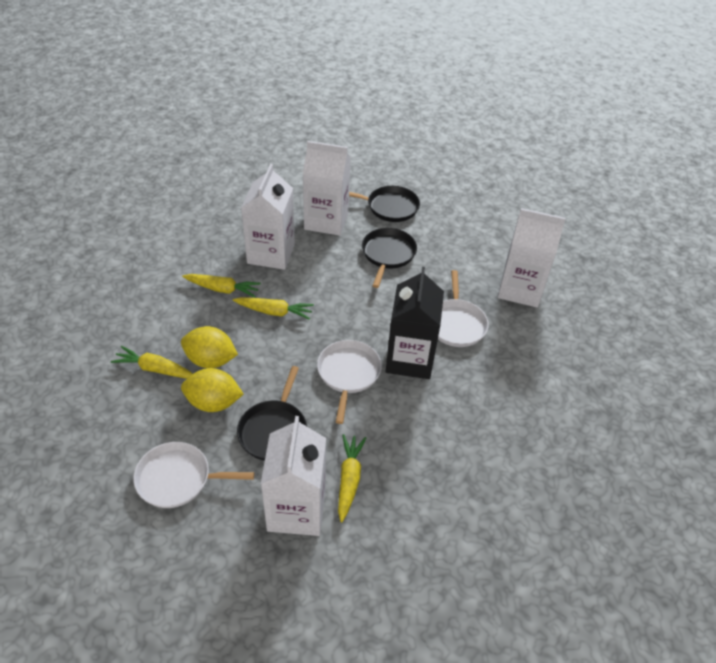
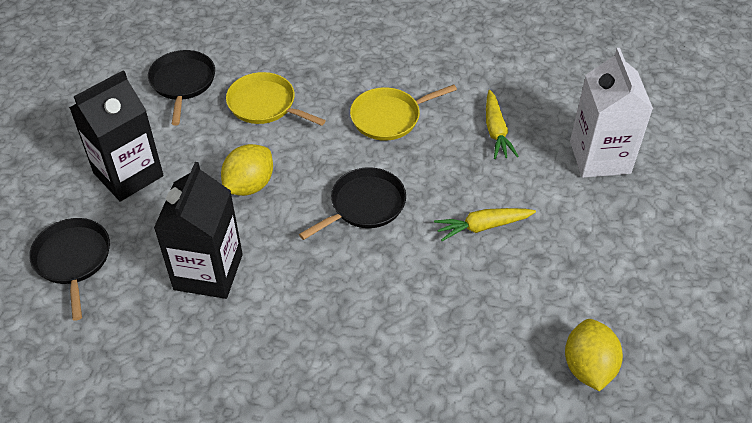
black carton: 1 -> 2
white carton: 4 -> 1
white pan: 3 -> 0
yellow carrot: 4 -> 2
yellow pan: 0 -> 2

